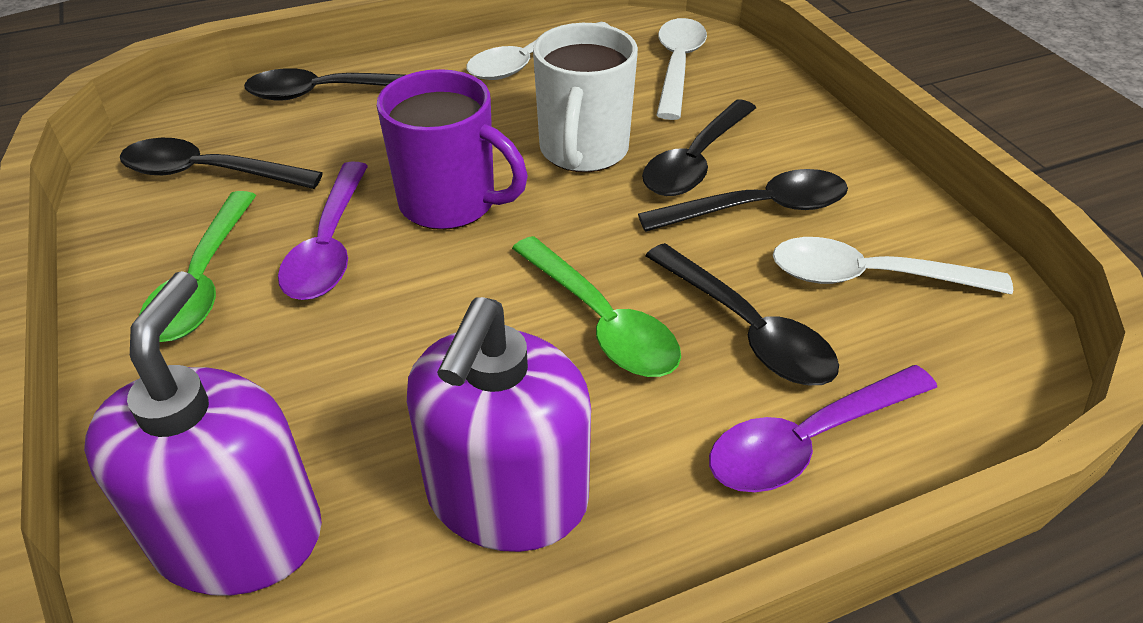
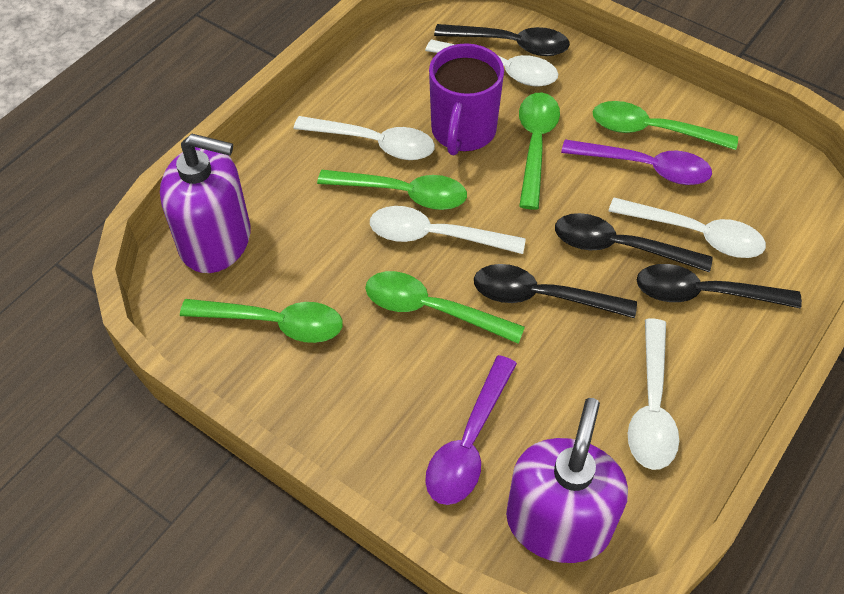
black spoon: 5 -> 4
green spoon: 2 -> 5
white mug: 1 -> 0
white spoon: 3 -> 5

